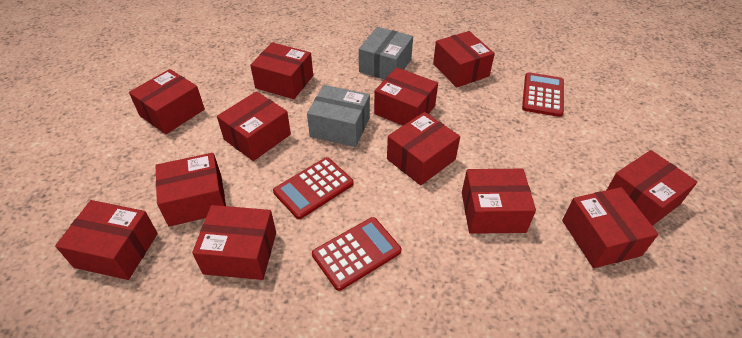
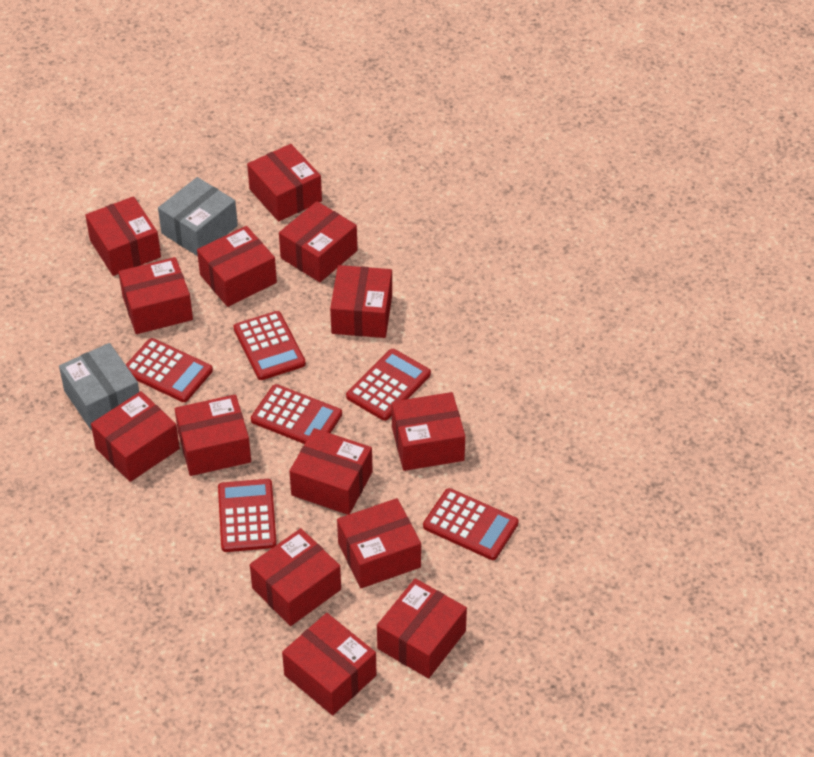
red box: 12 -> 14
red calculator: 3 -> 6

